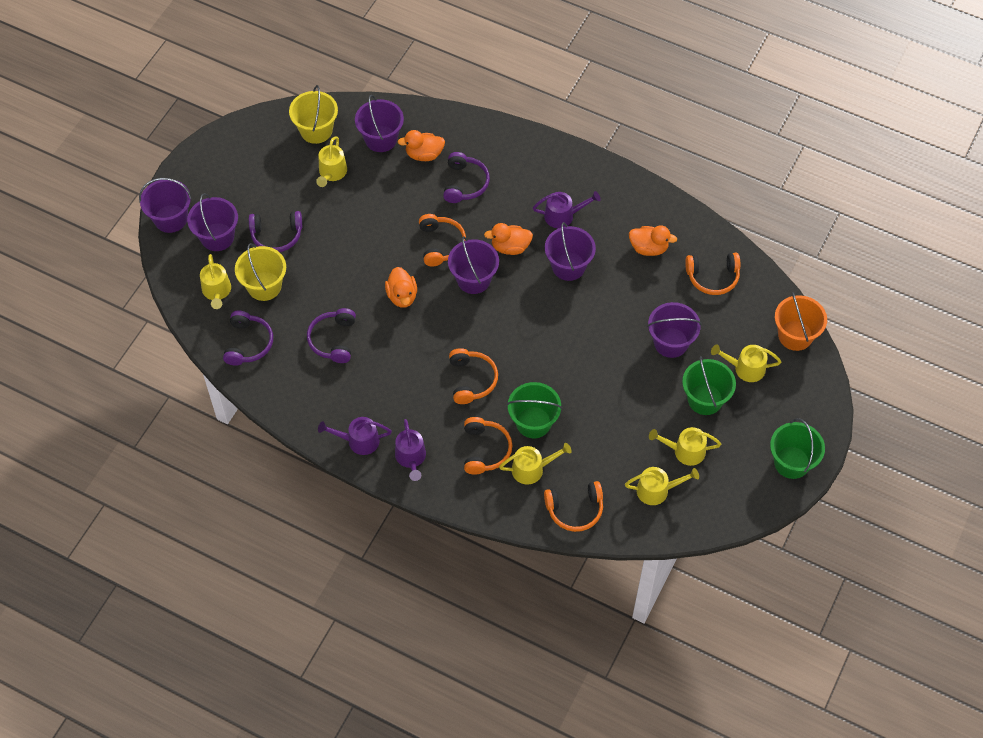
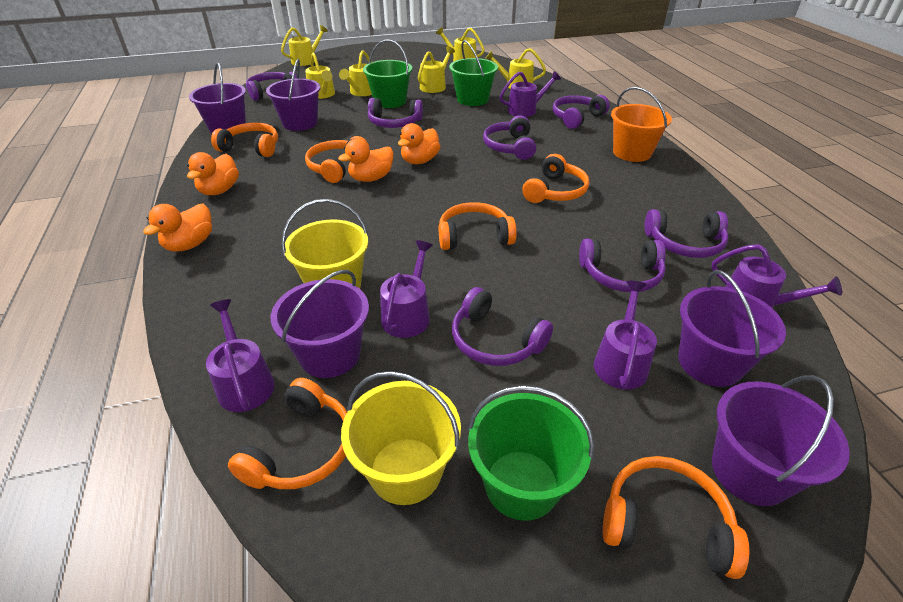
orange headphones: 5 -> 6
purple bucket: 6 -> 5
purple headphones: 4 -> 7
purple watering can: 3 -> 5

